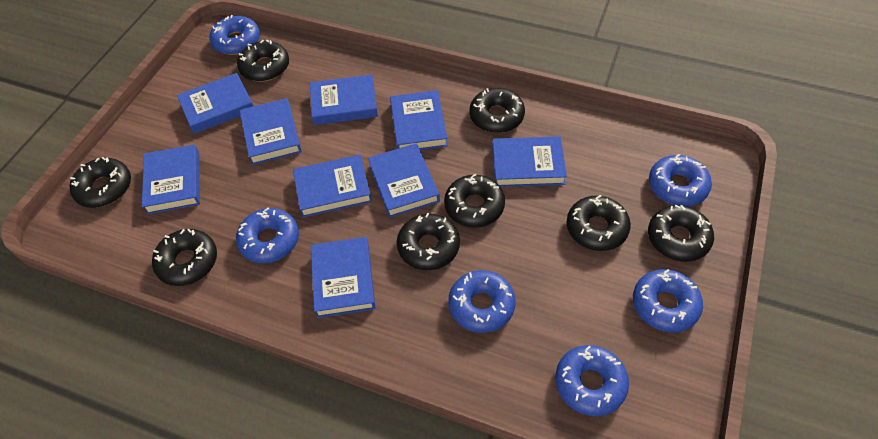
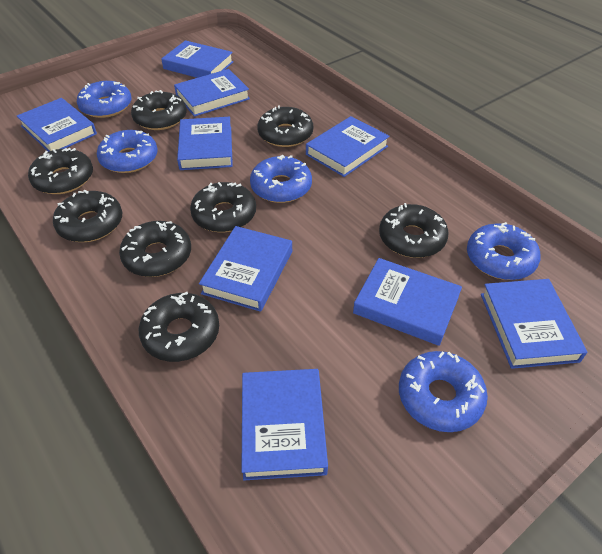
blue donut: 6 -> 5

